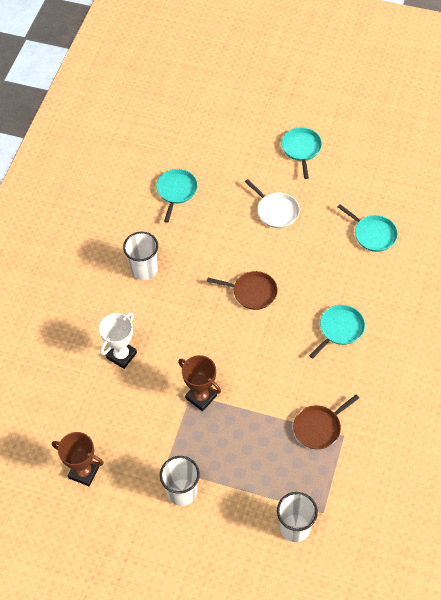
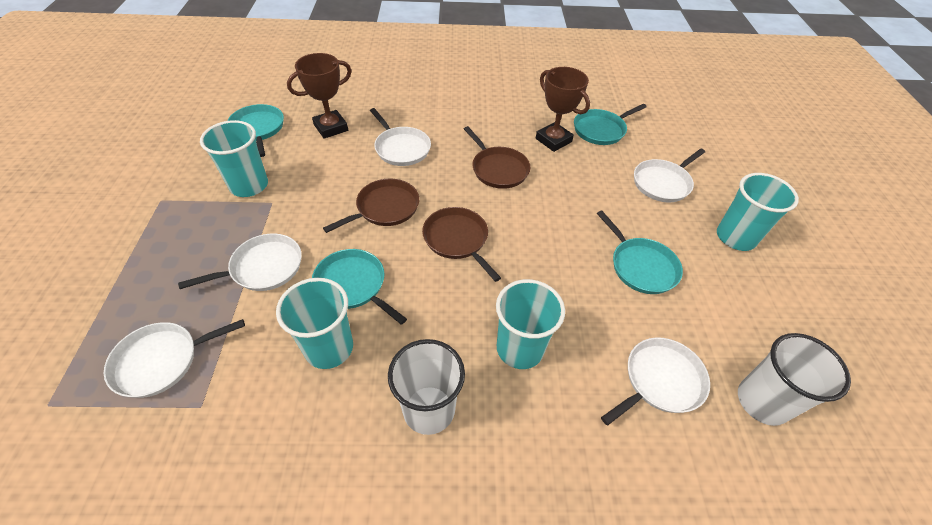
brown pan: 2 -> 3
turquoise cup: 0 -> 4
white cup: 3 -> 2
white pan: 1 -> 5
white trophy: 1 -> 0

